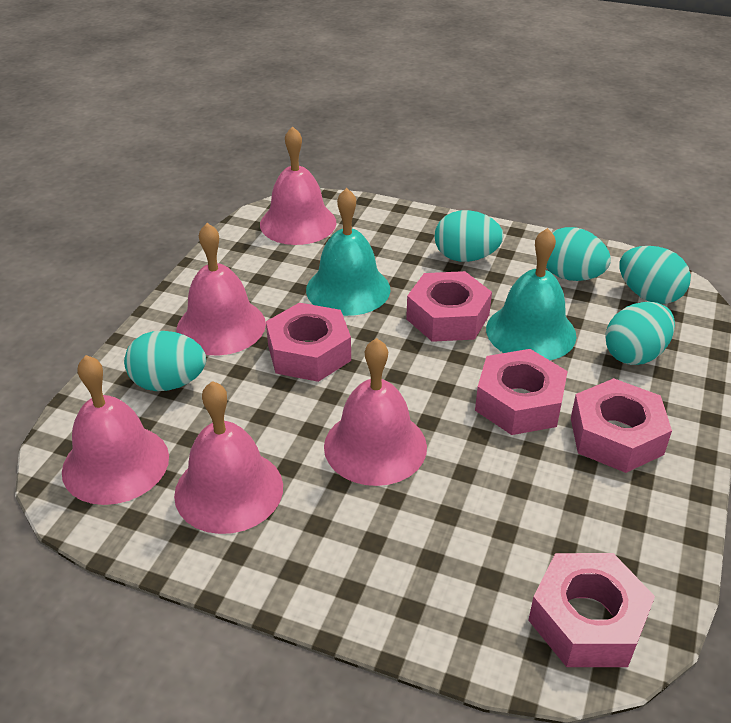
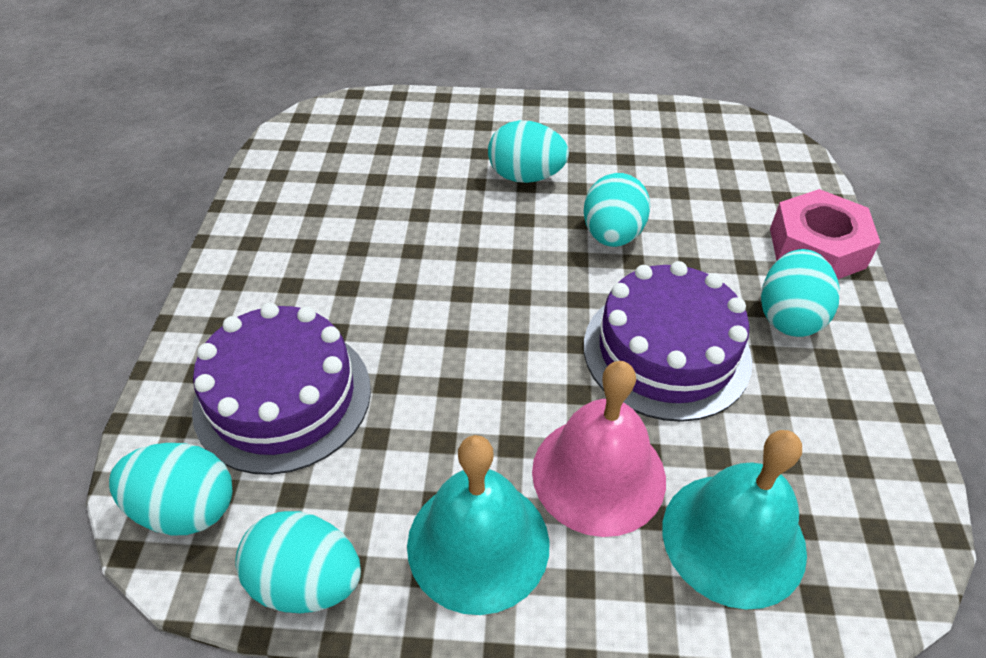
pink bell: 5 -> 1
pink nut: 5 -> 1
purple cake: 0 -> 2

